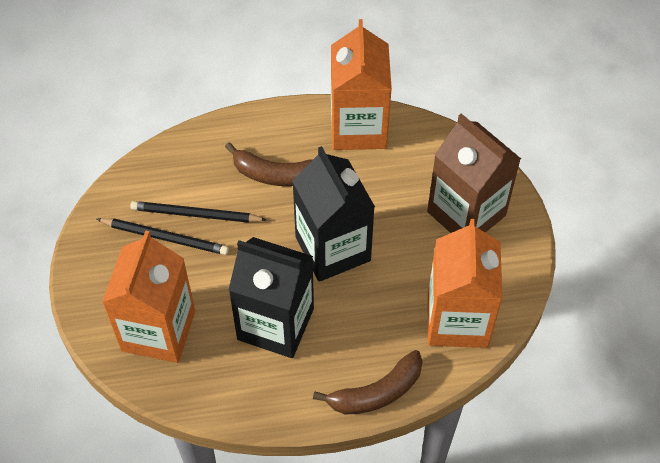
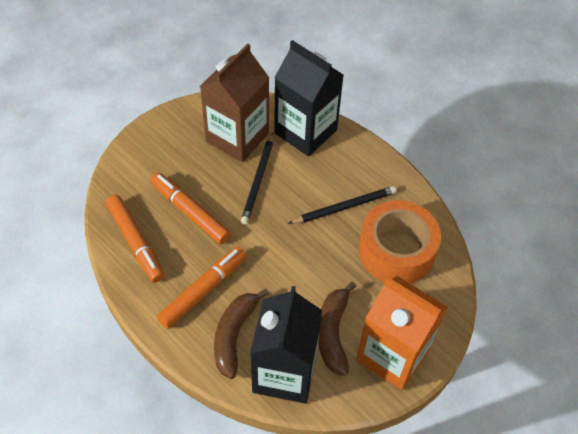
orange carton: 3 -> 1
orange marker: 0 -> 3
orange tape: 0 -> 1

